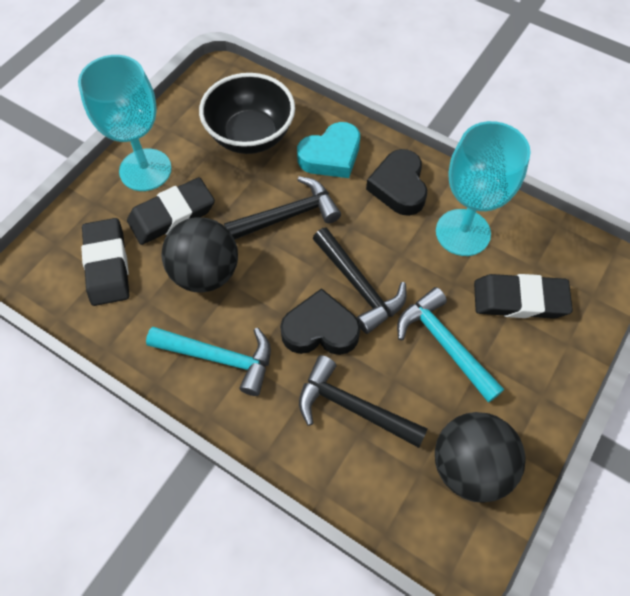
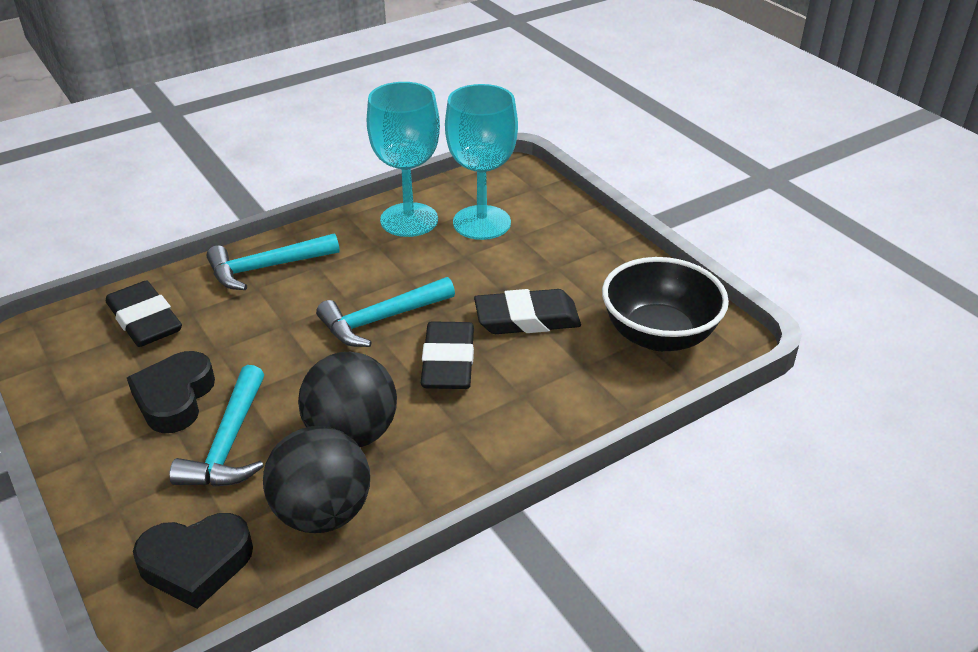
black hammer: 3 -> 0
turquoise hammer: 2 -> 3
turquoise heart: 1 -> 0

